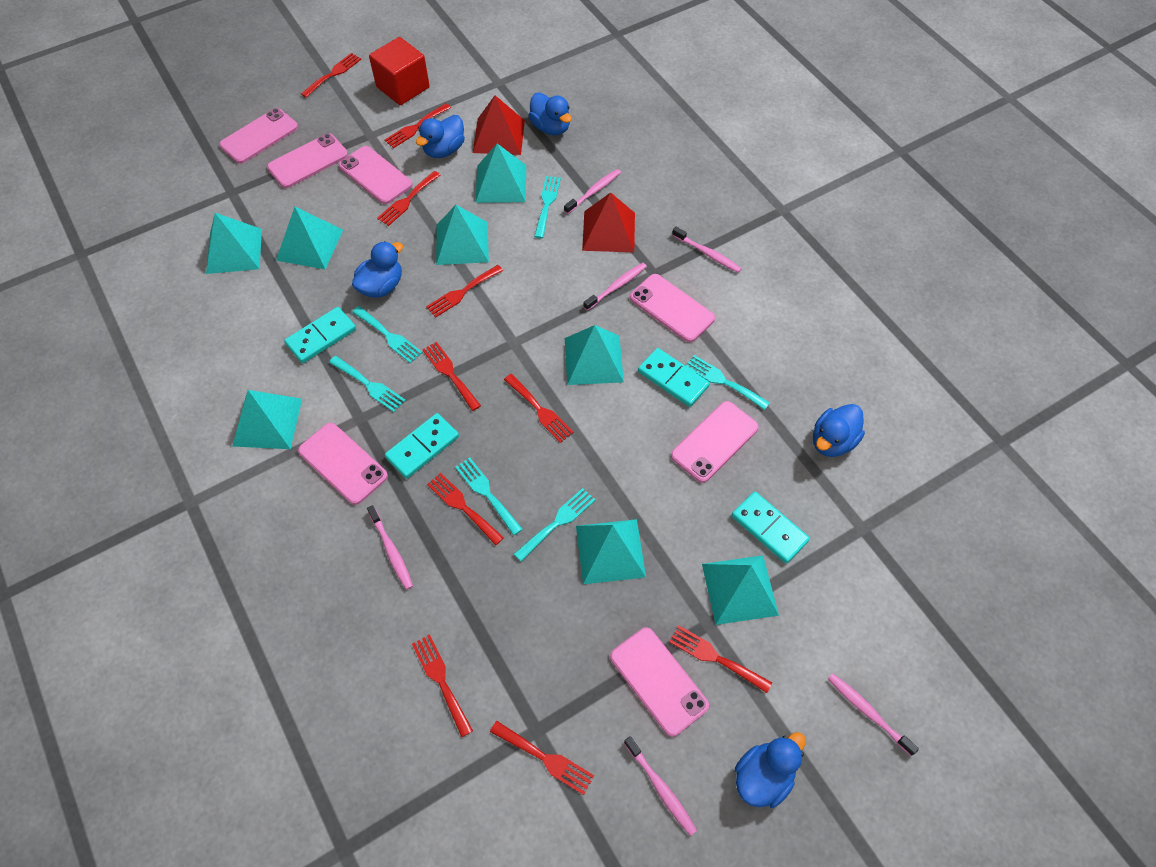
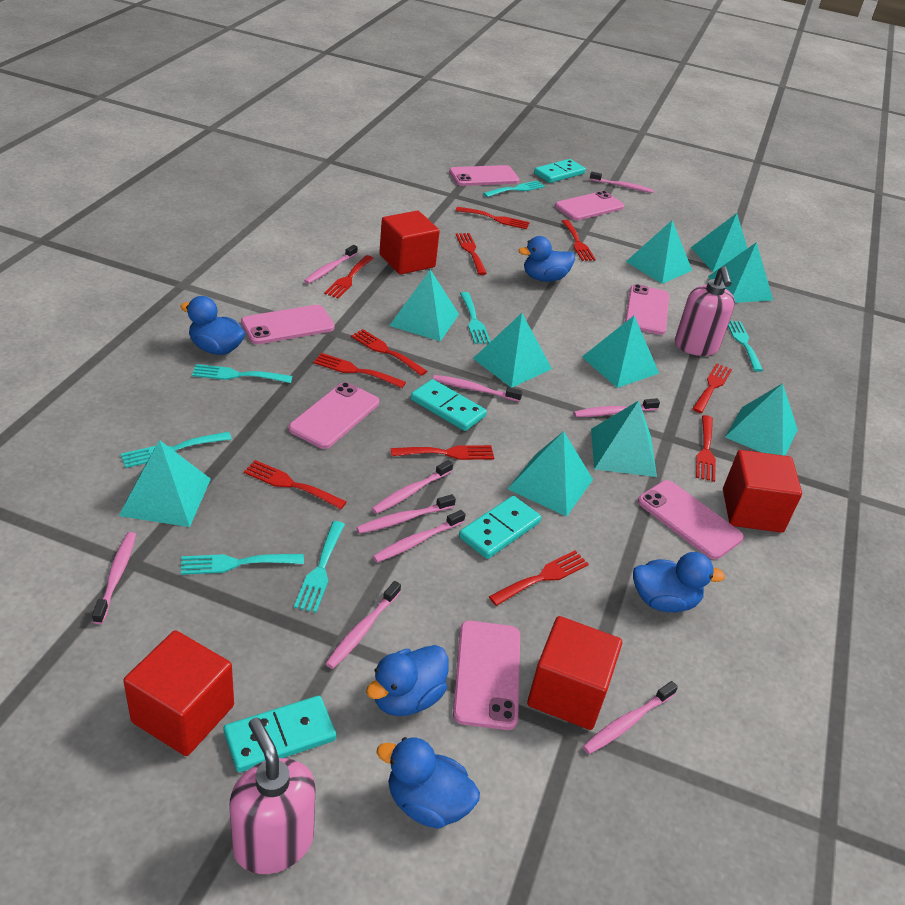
pink soap dispenser: 0 -> 2
pink toothbrush: 6 -> 10
red cube: 1 -> 4
red fork: 10 -> 11
red pyramid: 2 -> 0
turquoise fork: 6 -> 7
turquoise pyramid: 8 -> 10

